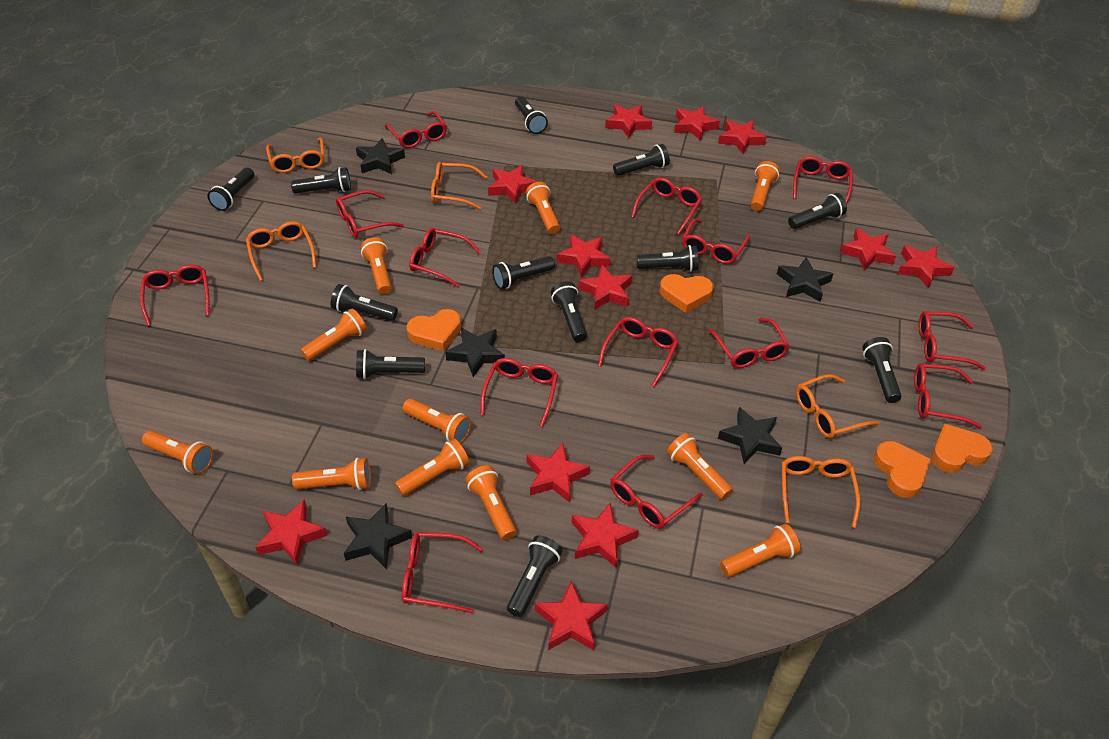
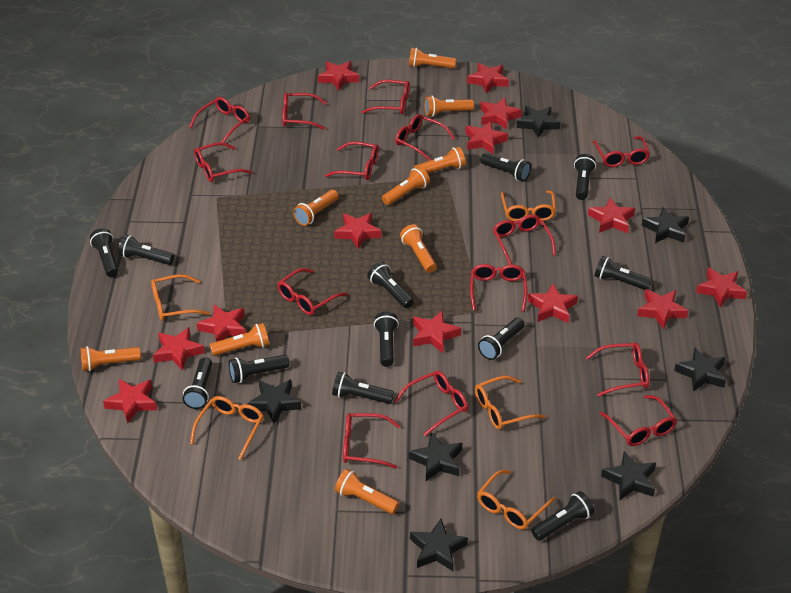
black star: 5 -> 7
orange flashlight: 11 -> 9
orange heart: 4 -> 0
red star: 12 -> 13

